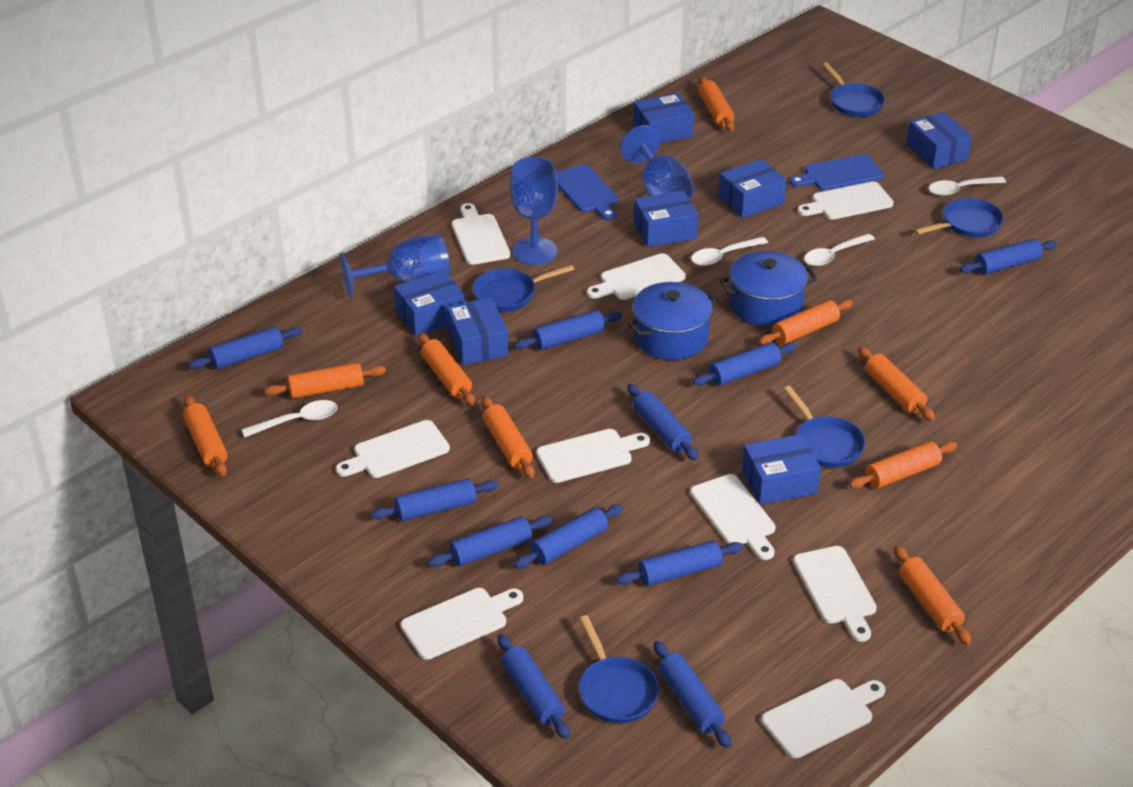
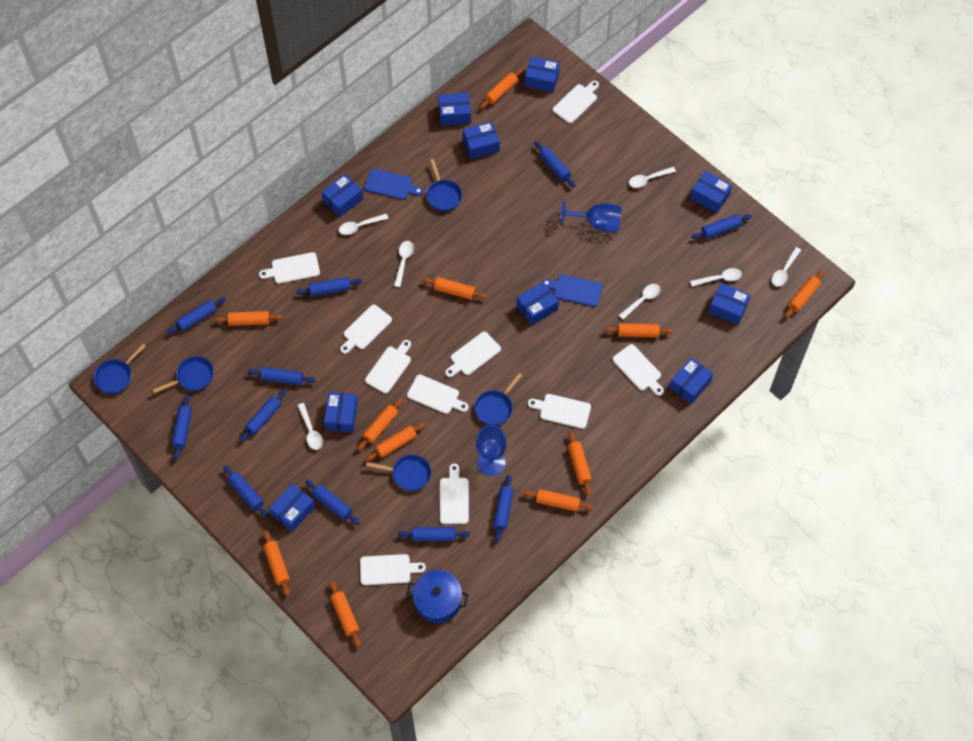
blue box: 7 -> 10
blue goblet: 3 -> 2
blue pot: 2 -> 1
orange rolling pin: 9 -> 11
white cutting board: 9 -> 10
white spoon: 4 -> 7

